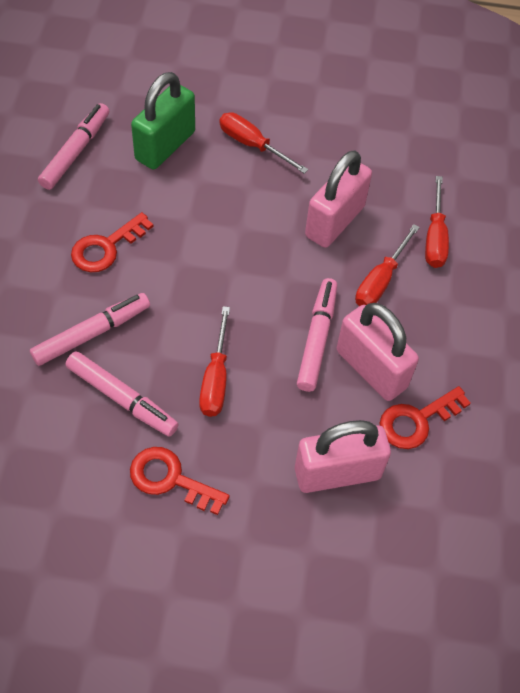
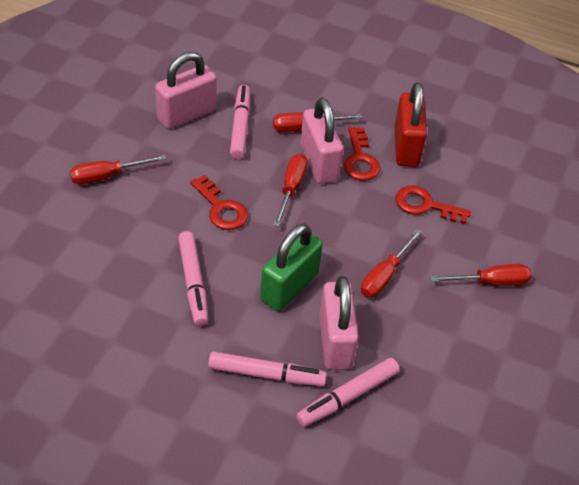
red padlock: 0 -> 1
red screwdriver: 4 -> 5

